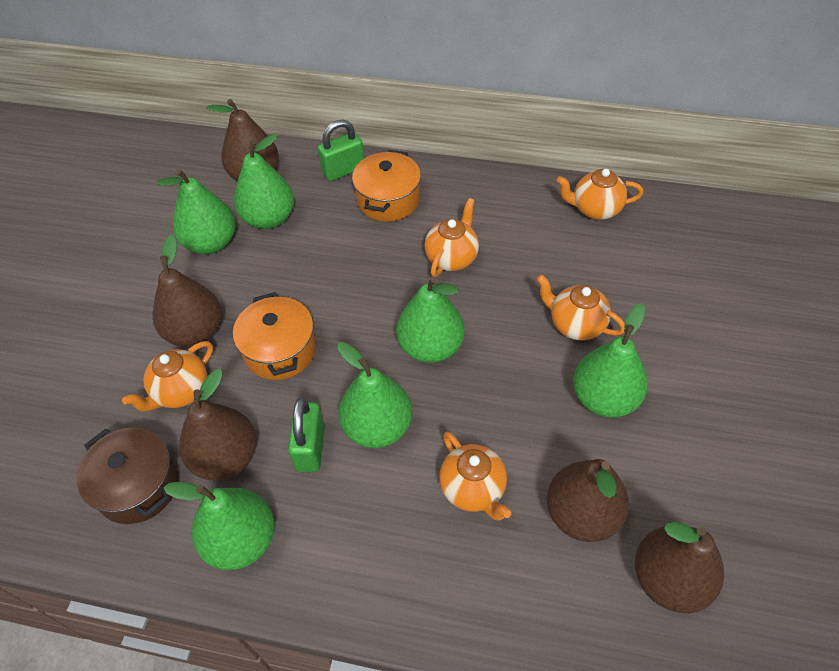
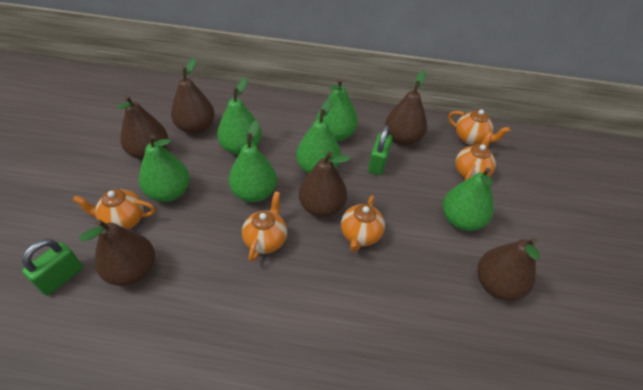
brown pear: 5 -> 6
brown pot: 1 -> 0
orange pot: 2 -> 0

